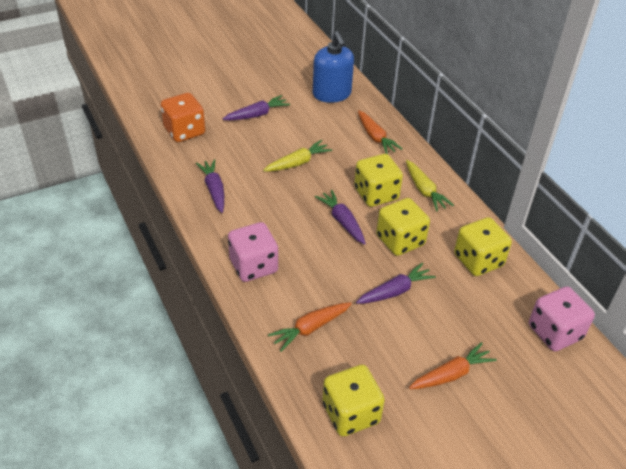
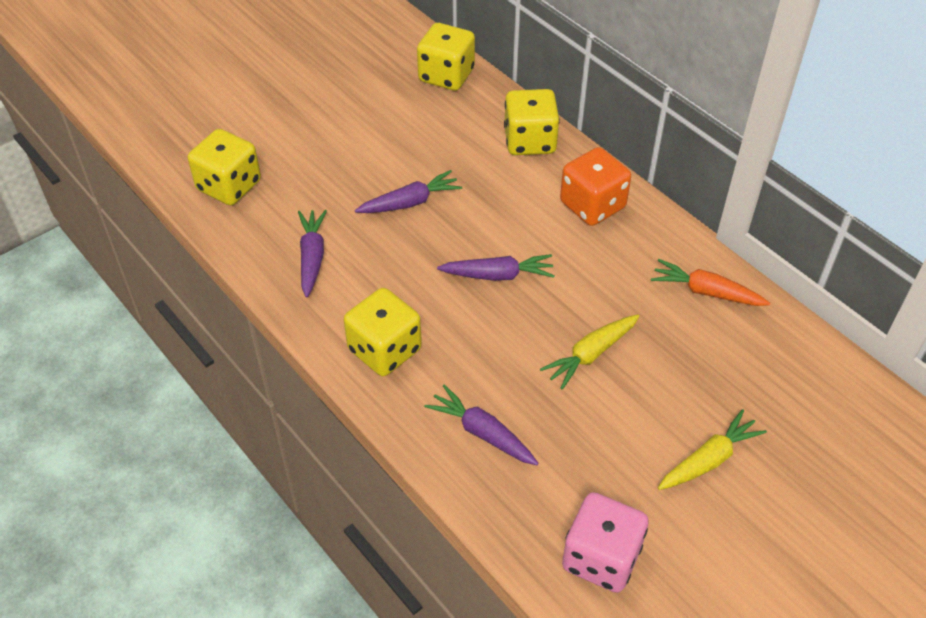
blue soap dispenser: 1 -> 0
orange carrot: 3 -> 1
pink dice: 2 -> 1

